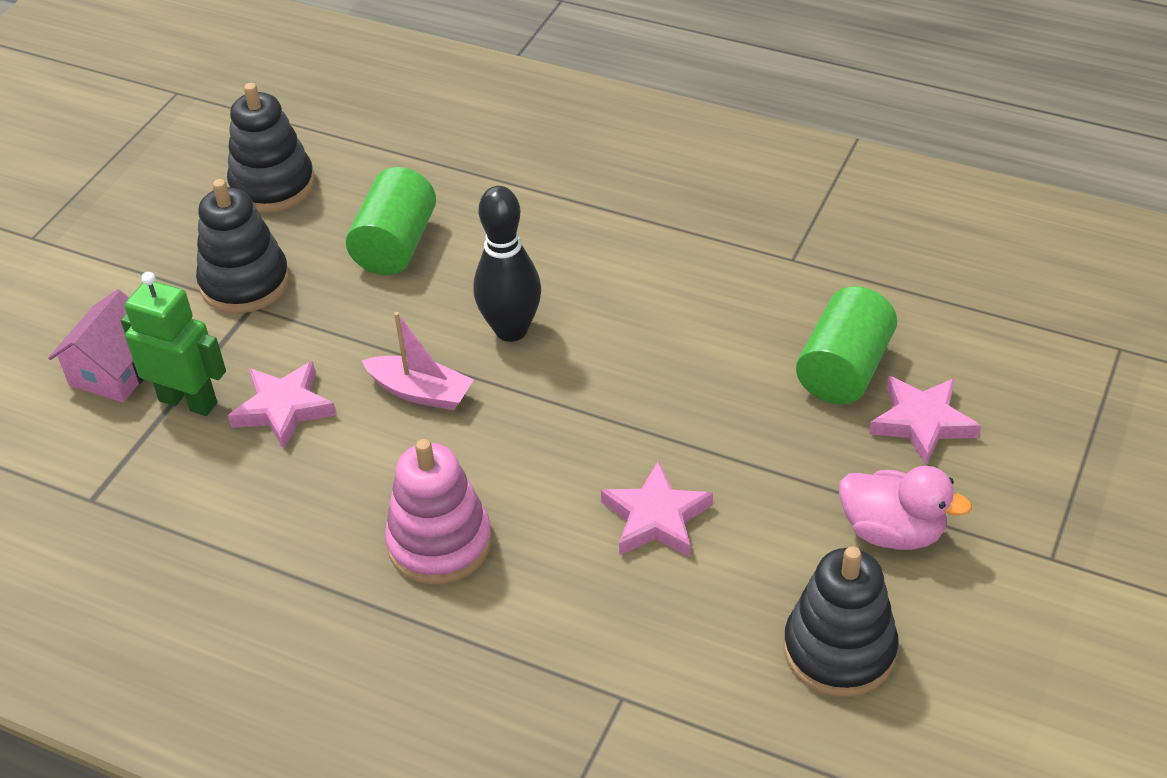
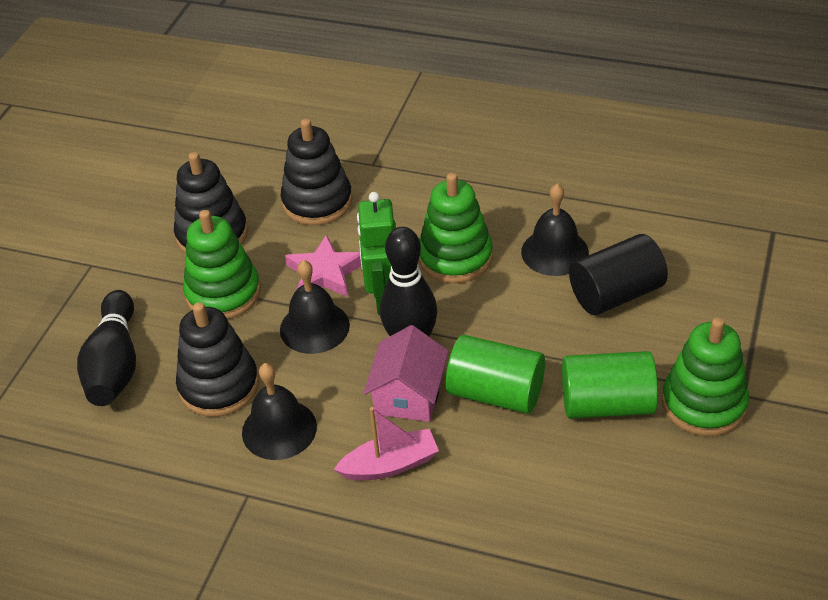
black bell: 0 -> 3
black bowling pin: 1 -> 2
black cylinder: 0 -> 1
green stacking toy: 0 -> 3
pink duck: 1 -> 0
pink stacking toy: 1 -> 0
pink star: 3 -> 1

